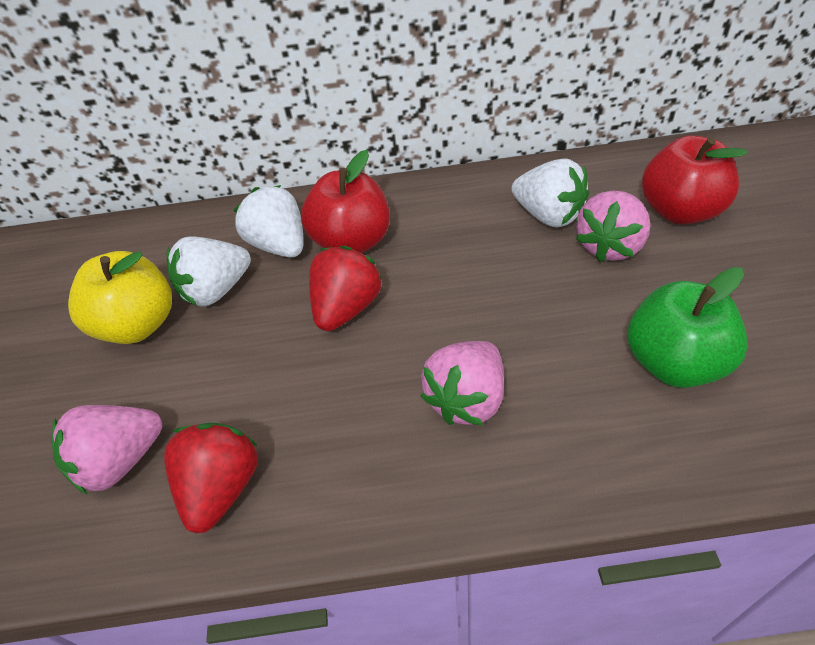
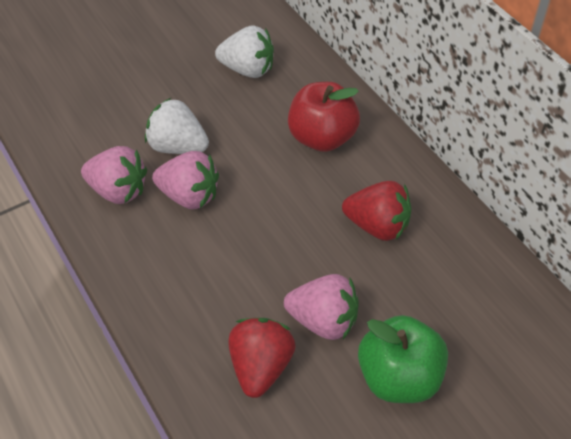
red apple: 2 -> 1
white strawberry: 3 -> 2
yellow apple: 1 -> 0

